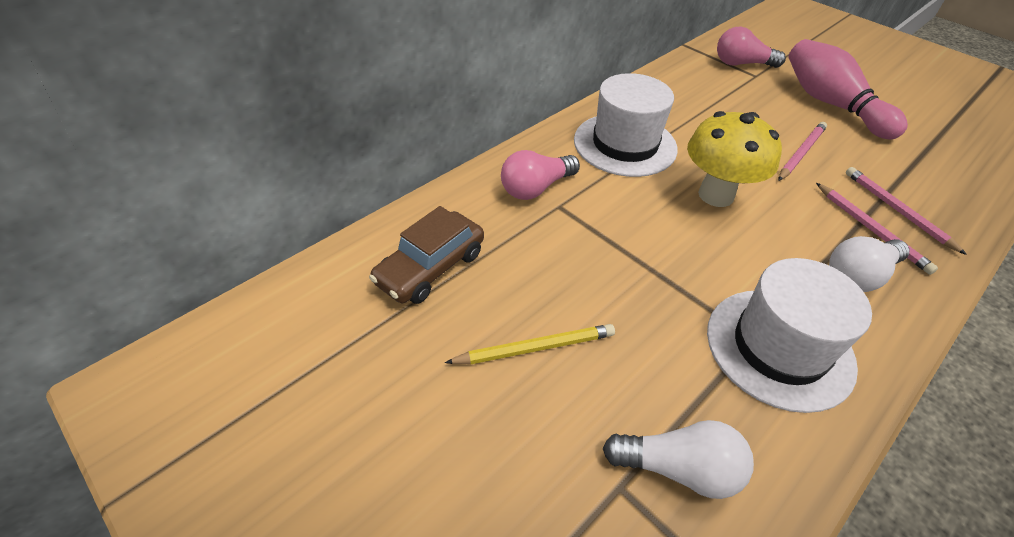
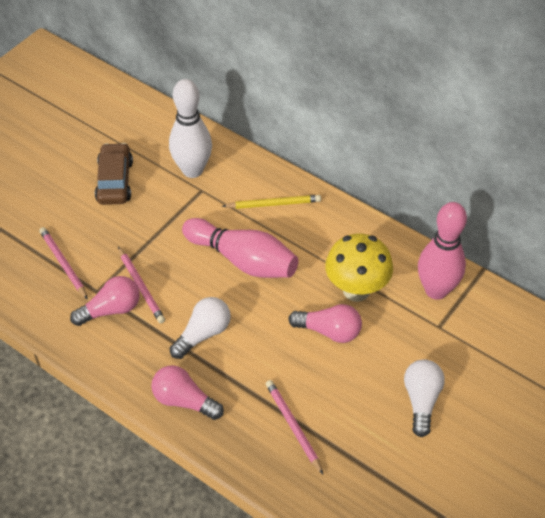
pink bowling pin: 1 -> 2
pink light bulb: 2 -> 3
white bowling pin: 0 -> 1
white hat: 2 -> 0

